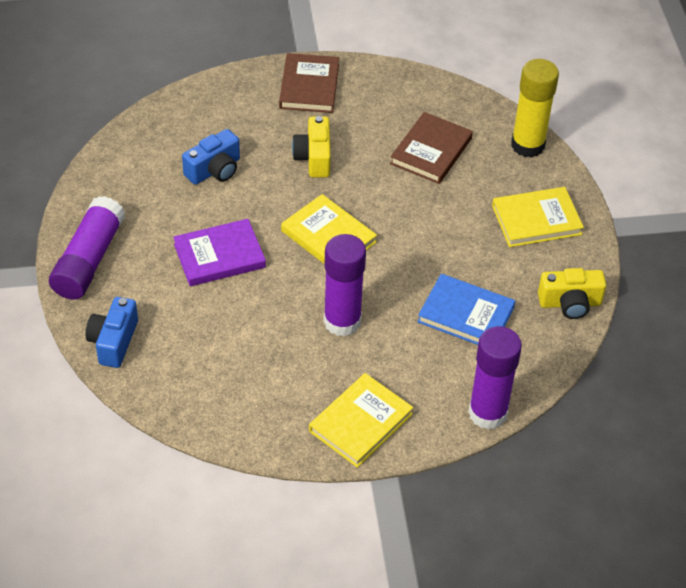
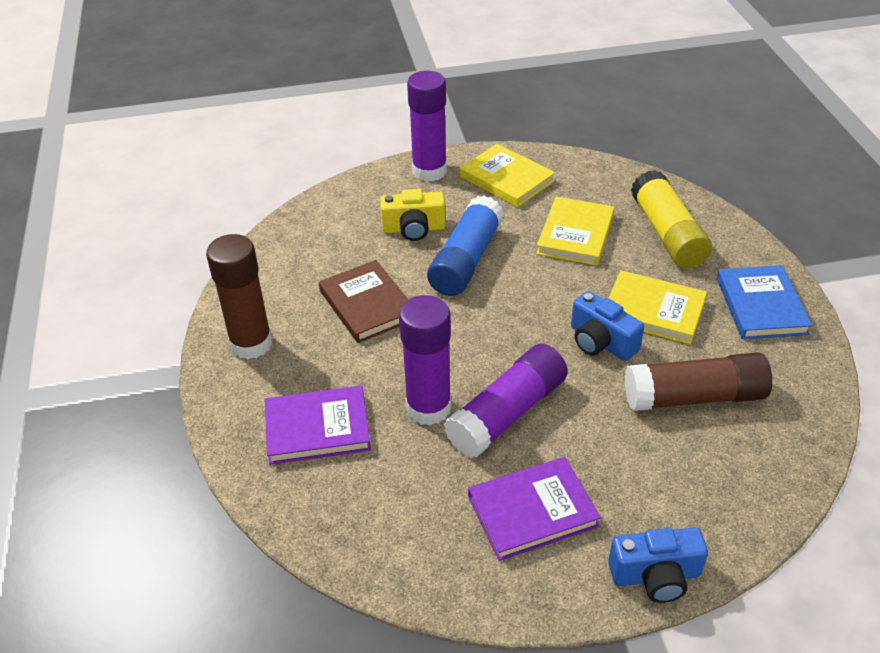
blue glue stick: 0 -> 1
brown book: 2 -> 1
brown glue stick: 0 -> 2
purple book: 1 -> 2
yellow camera: 2 -> 1

